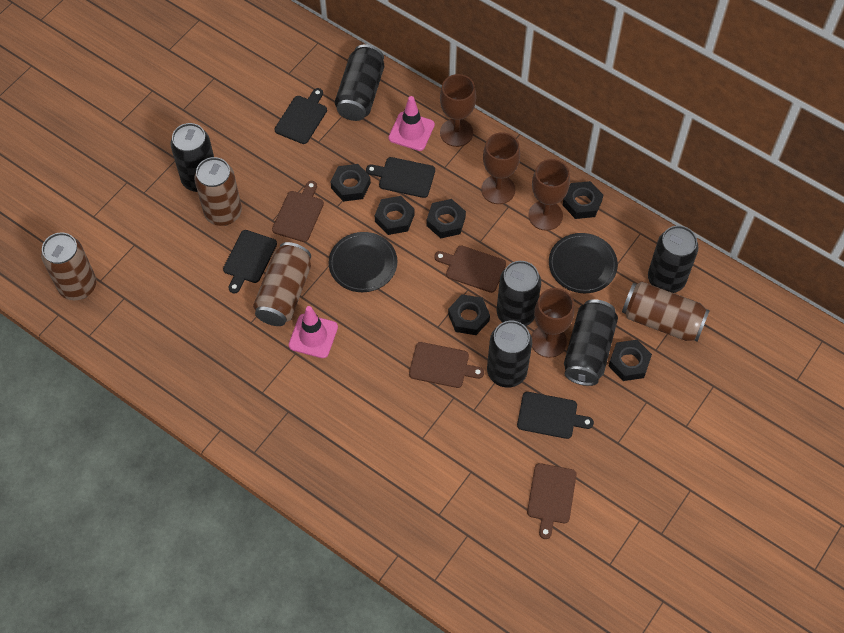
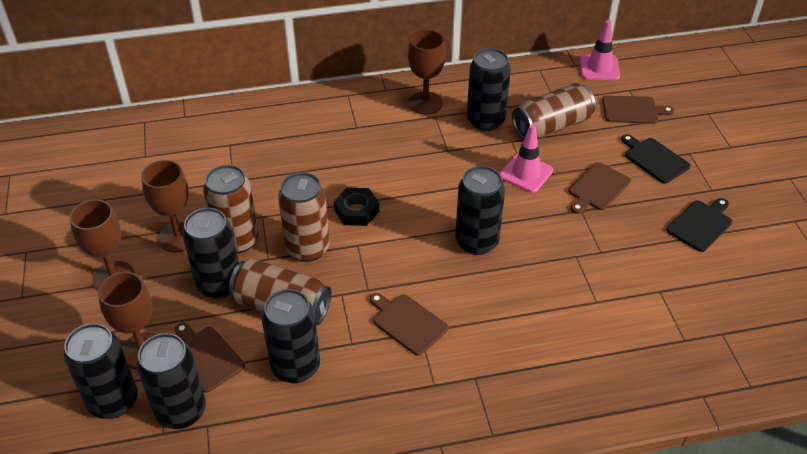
black cutting board: 4 -> 2
black nut: 6 -> 1
black plate: 2 -> 0

